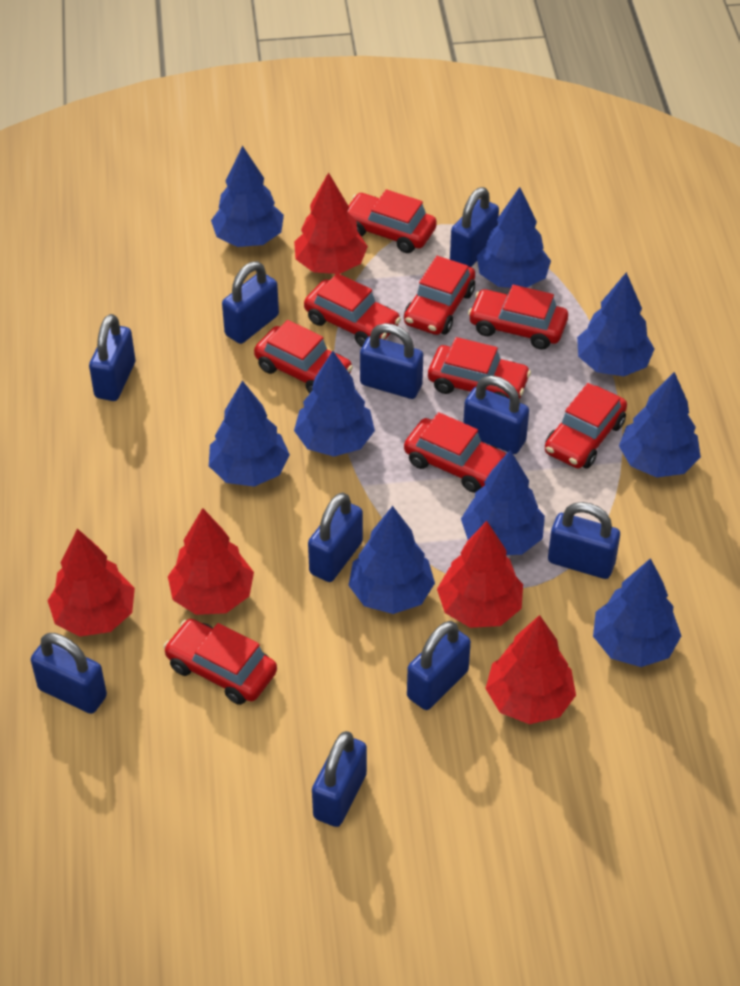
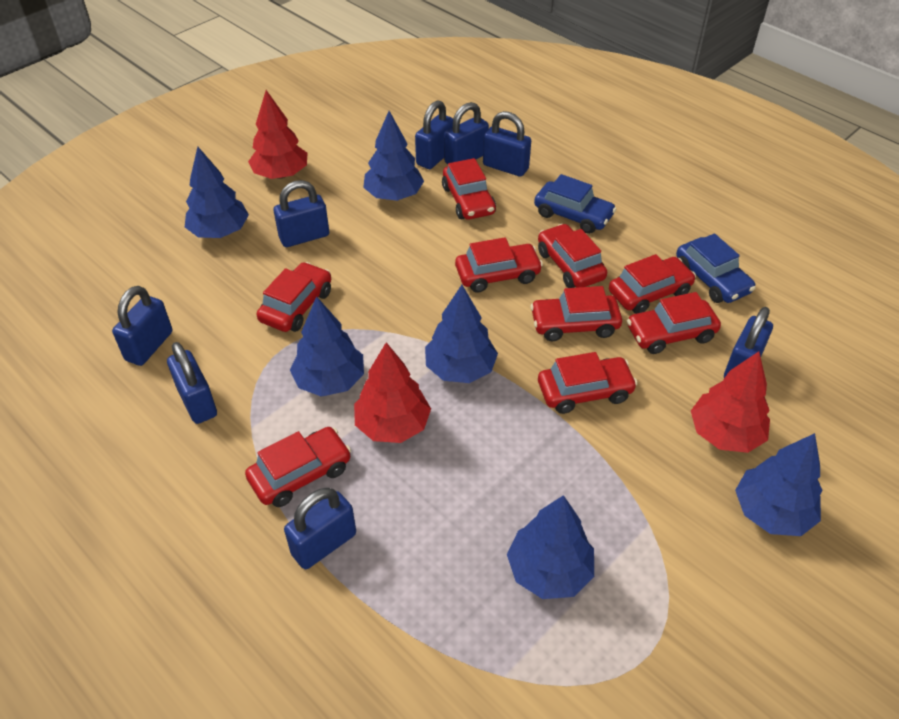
blue car: 0 -> 2
blue padlock: 10 -> 8
blue tree: 9 -> 6
red tree: 5 -> 3

